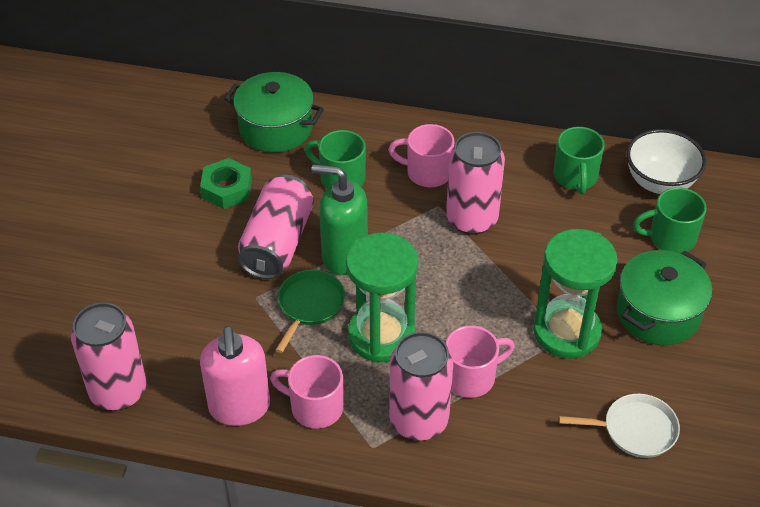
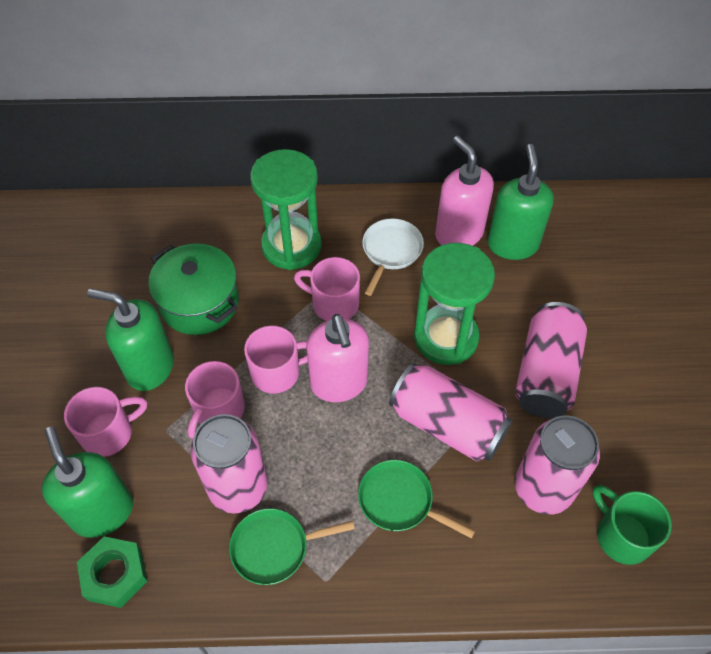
green mug: 3 -> 1
green pan: 1 -> 2
green pot: 2 -> 1
green soap dispenser: 1 -> 3
pink mug: 3 -> 4
pink soap dispenser: 1 -> 2
white bowl: 1 -> 0

